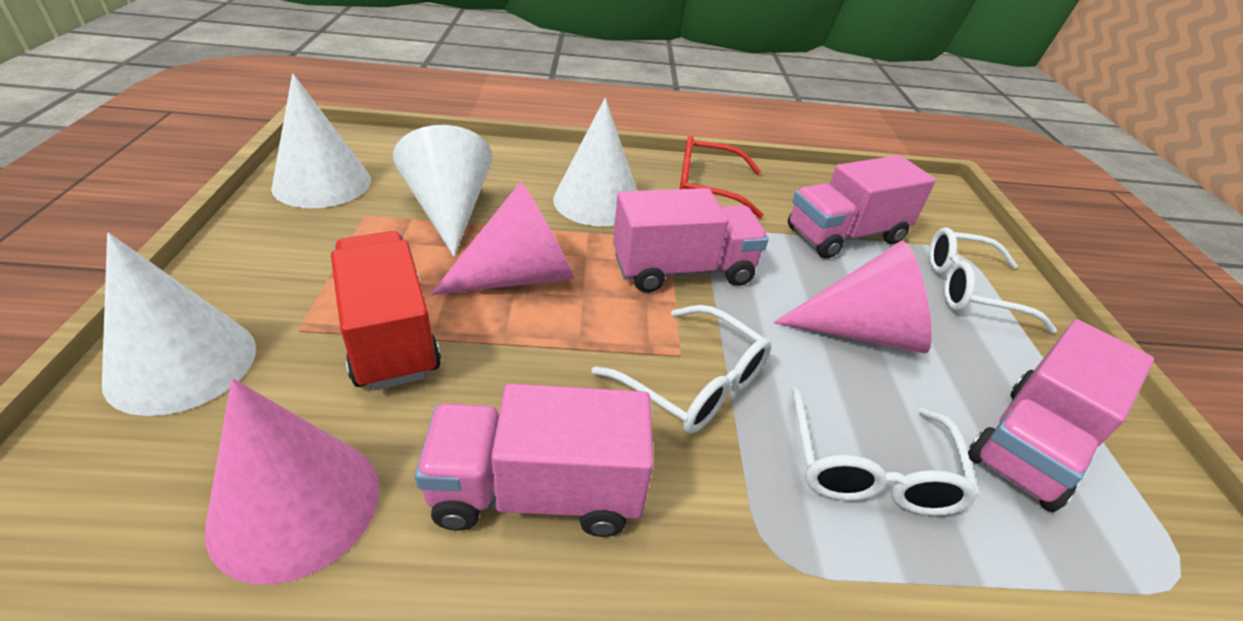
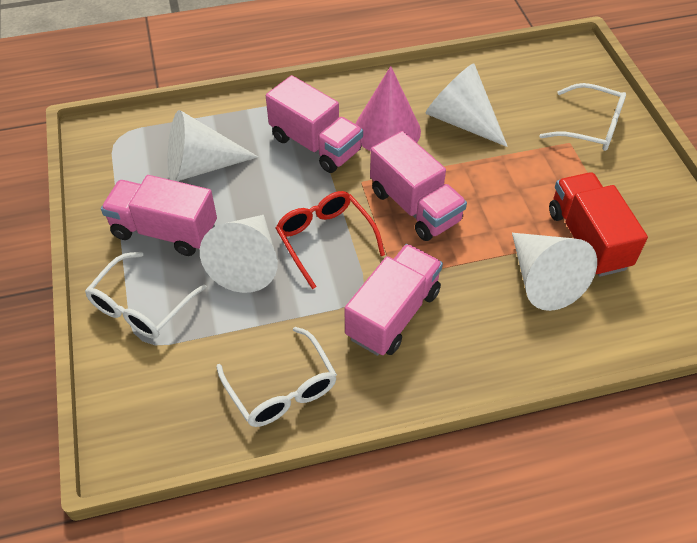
pink cone: 3 -> 1

